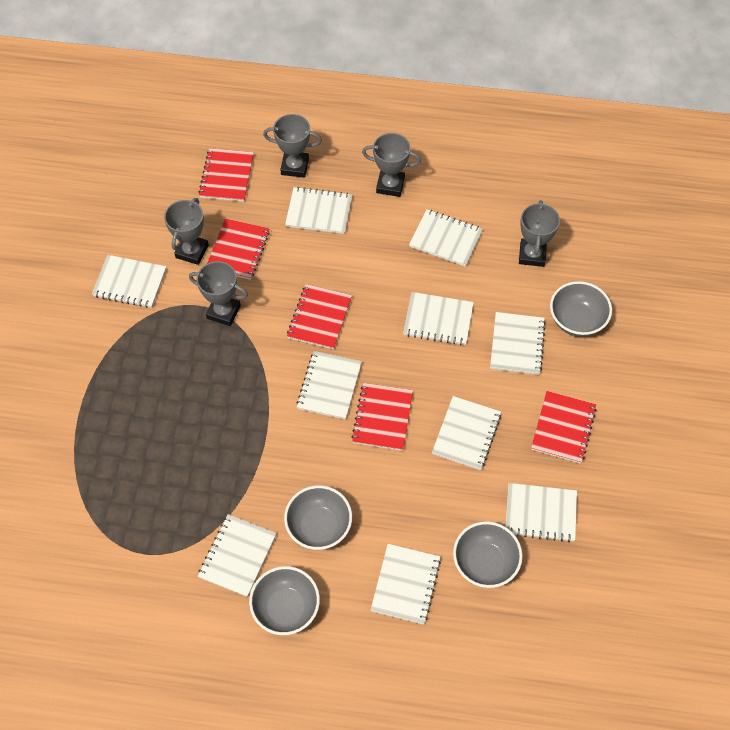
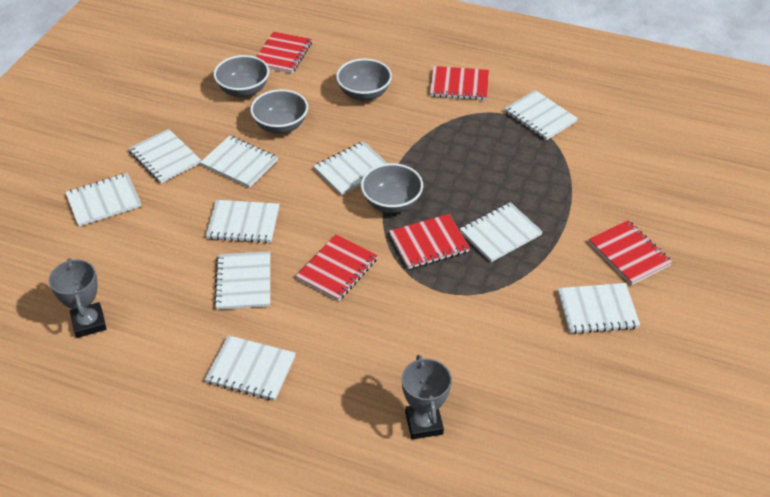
grey trophy: 5 -> 2

